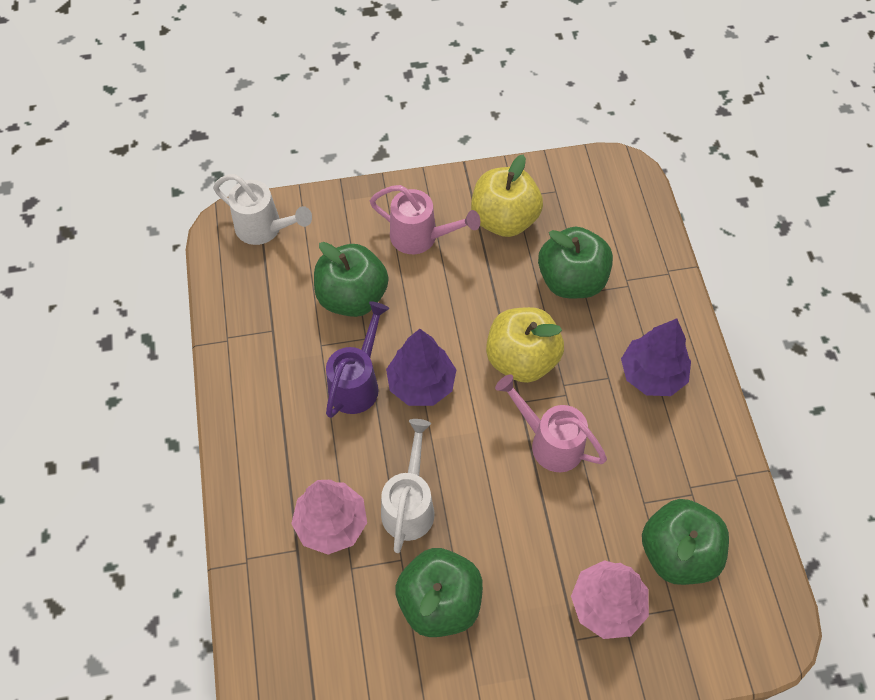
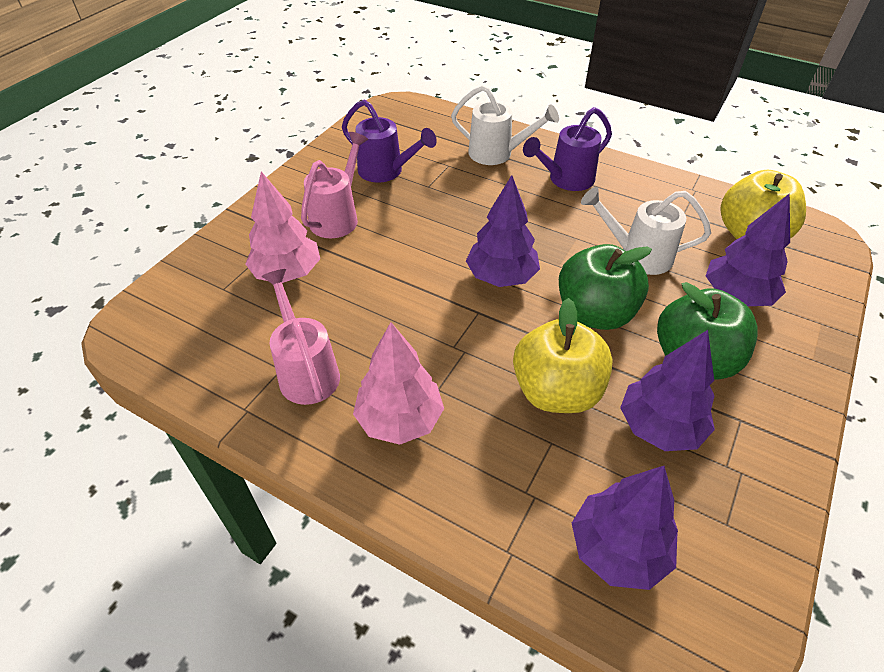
green apple: 4 -> 2
purple tree: 2 -> 4
purple watering can: 1 -> 2

